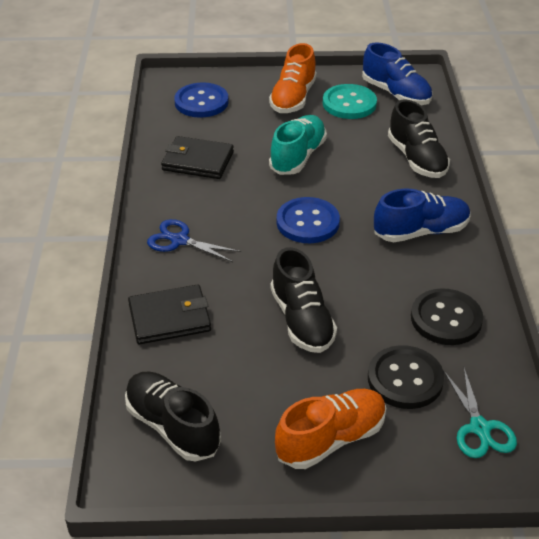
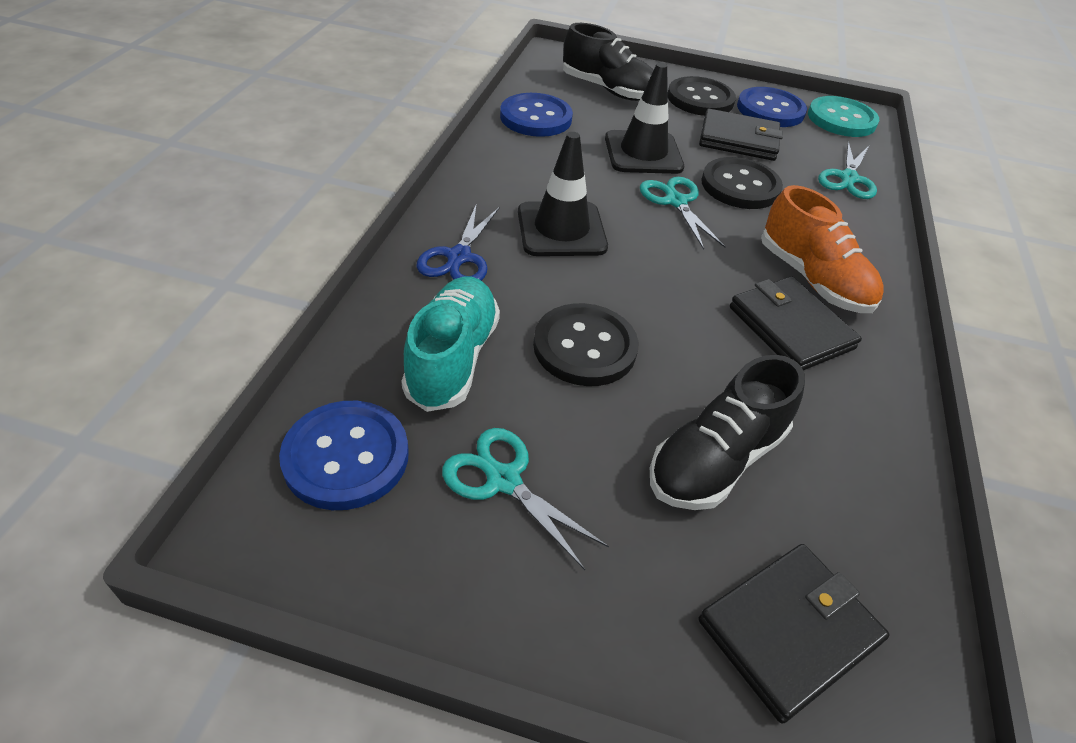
black button: 2 -> 3
black shoe: 3 -> 2
black traffic cone: 0 -> 2
black wallet: 2 -> 3
blue button: 2 -> 3
blue shoe: 2 -> 0
orange shoe: 2 -> 1
turquoise scissors: 1 -> 3

